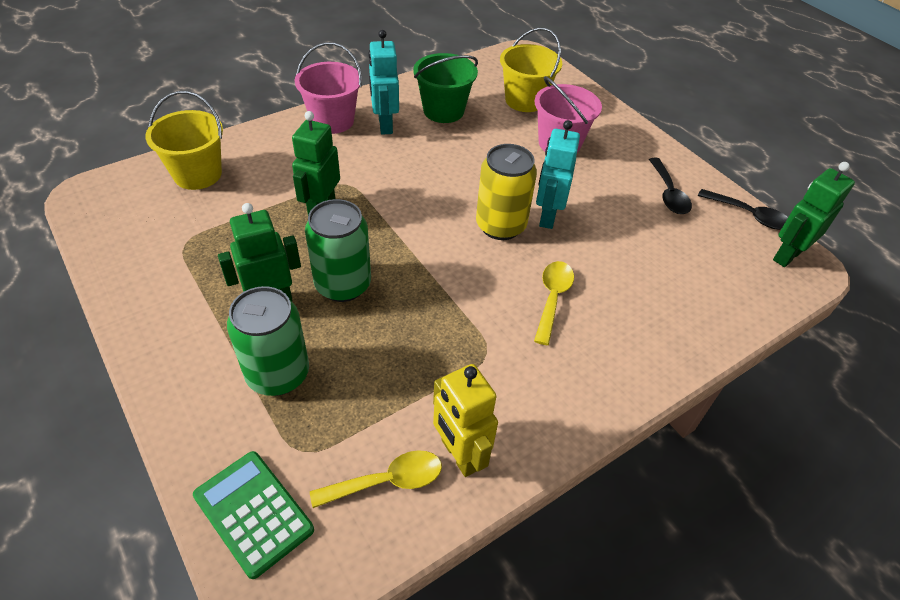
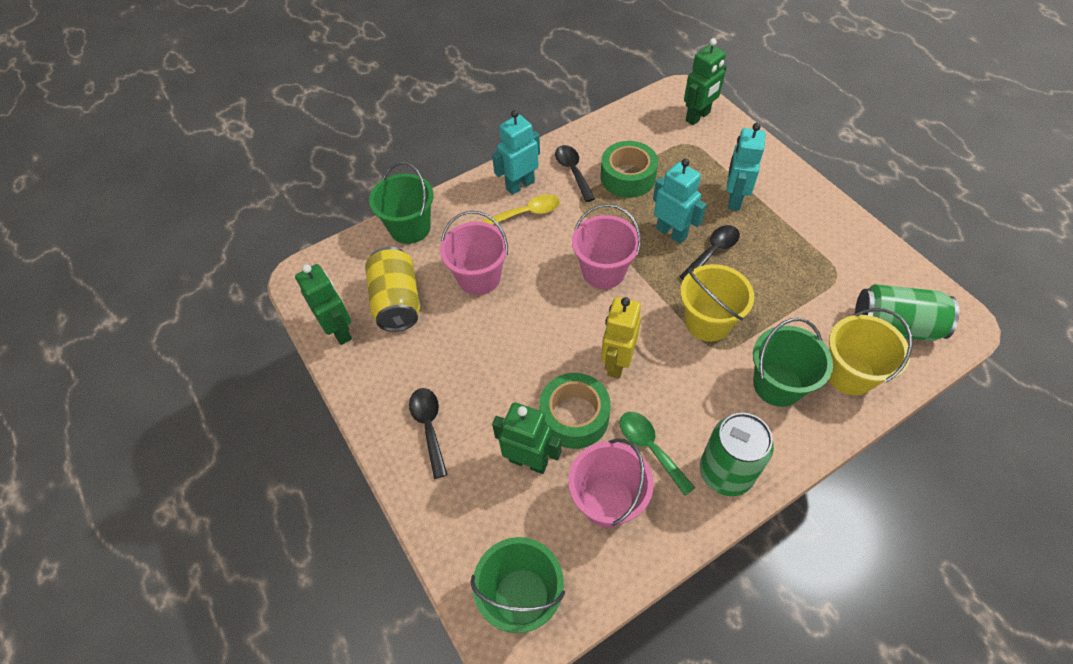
black spoon: 2 -> 3
green bucket: 1 -> 3
green calculator: 1 -> 0
green spoon: 0 -> 1
green tape: 0 -> 2
pink bucket: 2 -> 3
turquoise robot: 2 -> 3
yellow spoon: 2 -> 1

